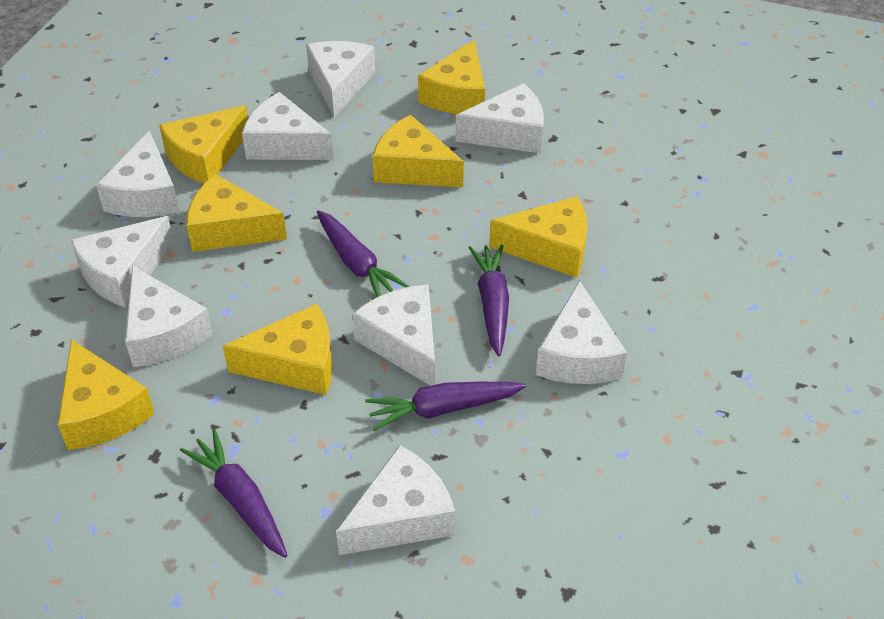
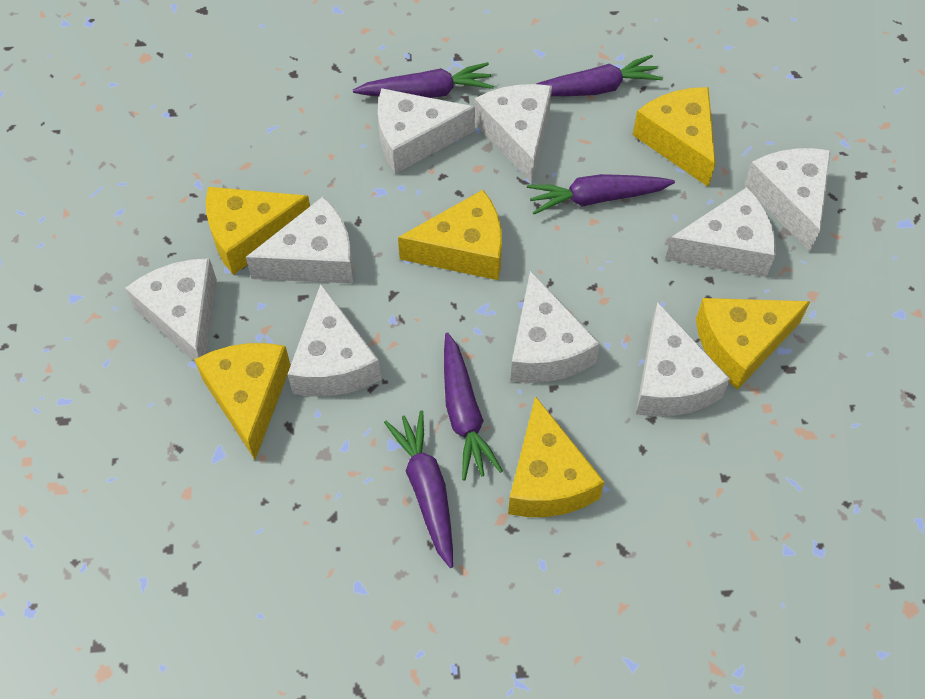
purple carrot: 4 -> 5
yellow cheese: 7 -> 6

